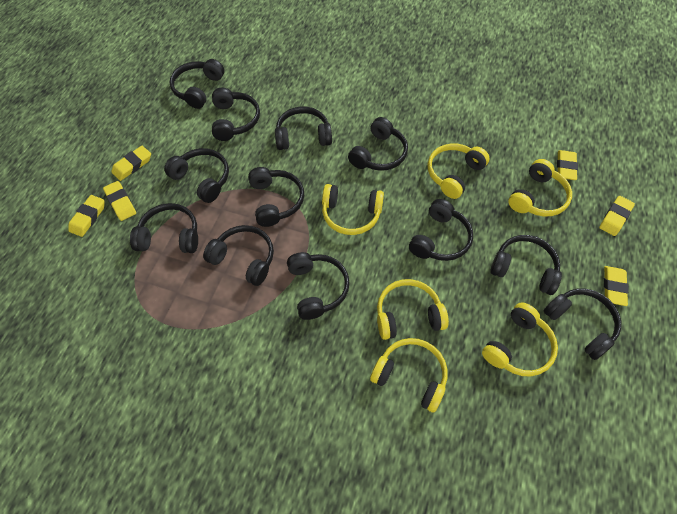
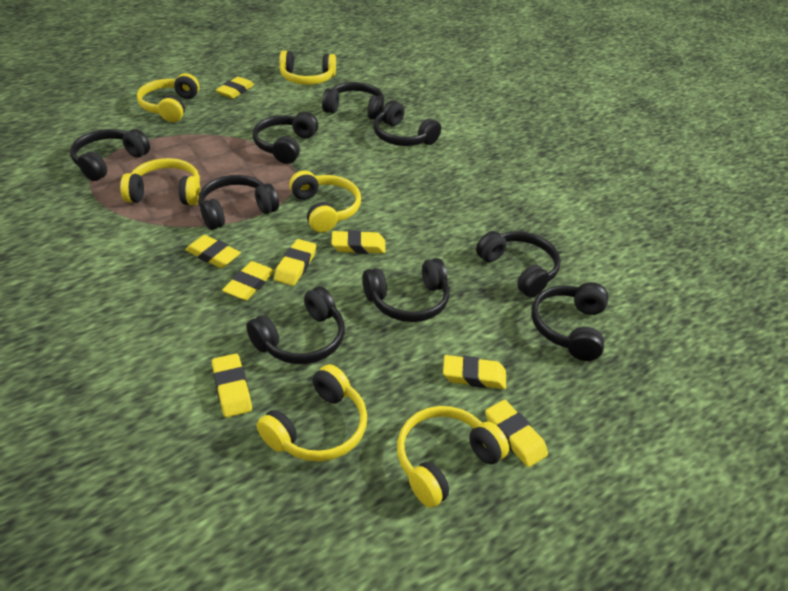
black headphones: 12 -> 9
yellow eraser: 6 -> 8

